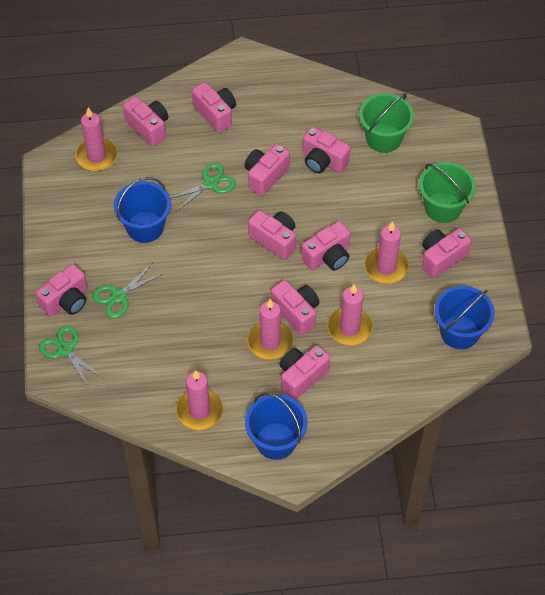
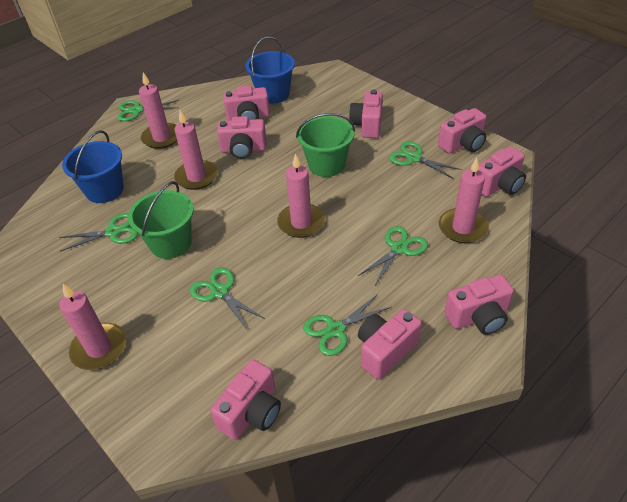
blue bucket: 3 -> 2
green scissors: 3 -> 6
pink camera: 10 -> 8

